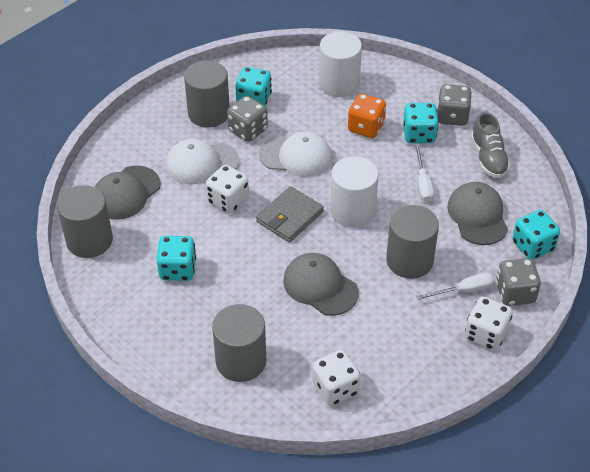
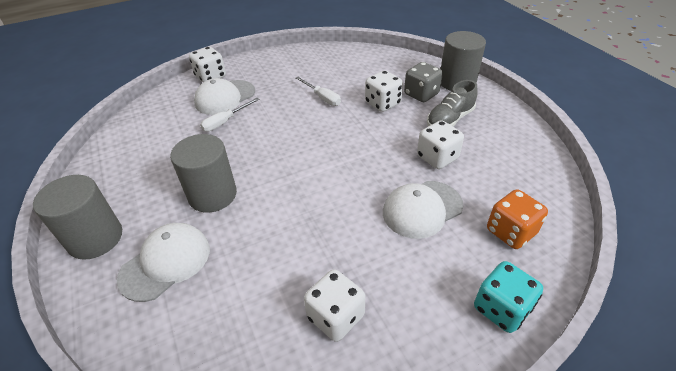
grey cap: 3 -> 0
grey cylinder: 4 -> 3
grey dice: 3 -> 1
grey wallet: 1 -> 0
turquoise dice: 4 -> 1
white cap: 2 -> 3
white cylinder: 2 -> 0
white dice: 3 -> 4

